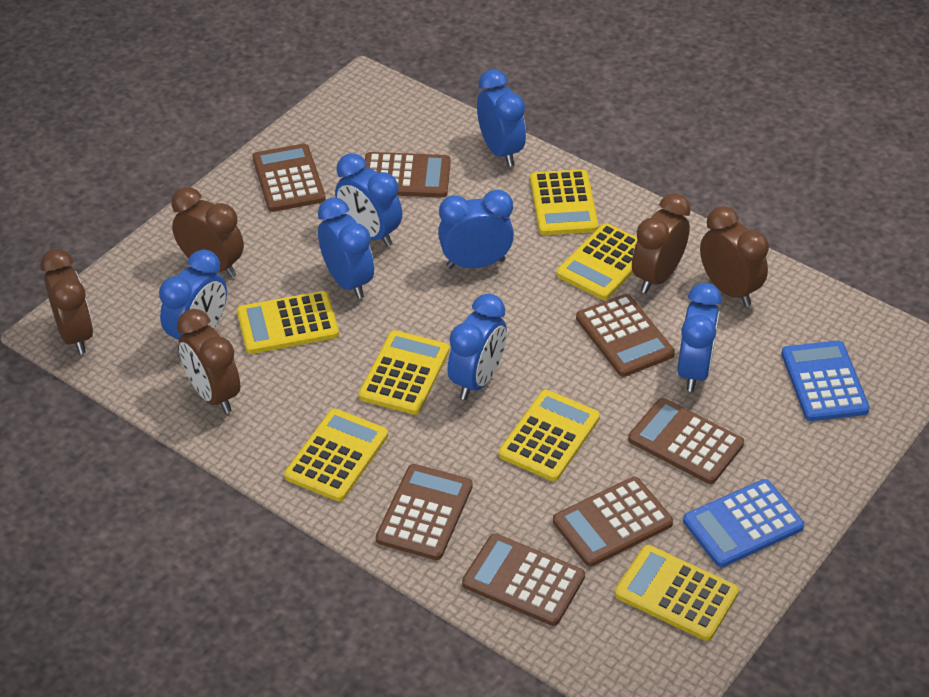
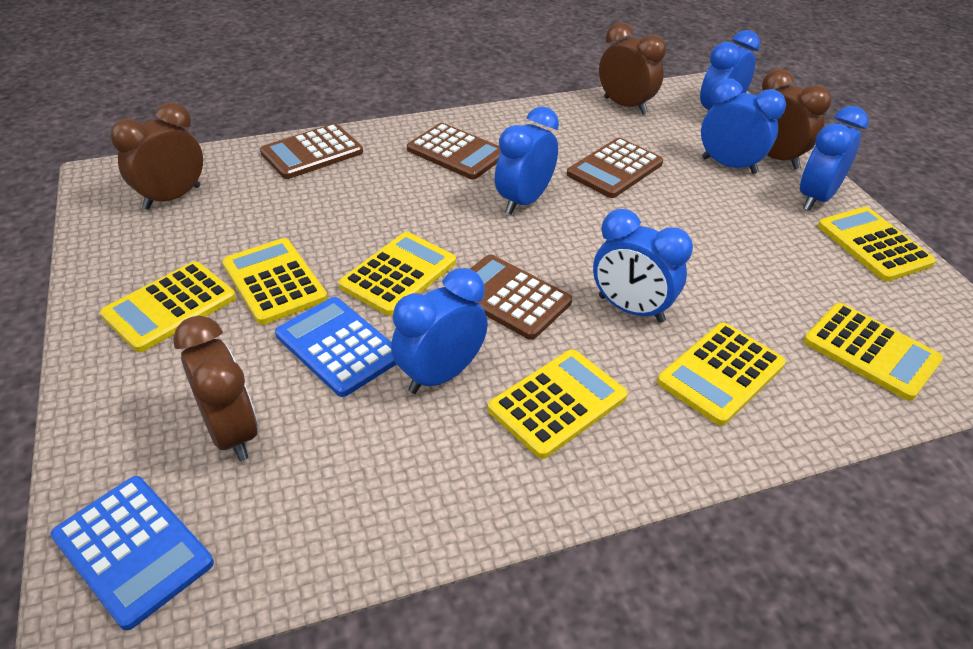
blue clock: 7 -> 6
brown calculator: 7 -> 4
brown clock: 5 -> 4

